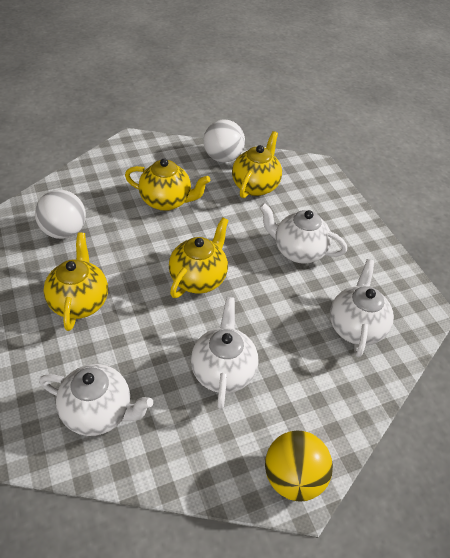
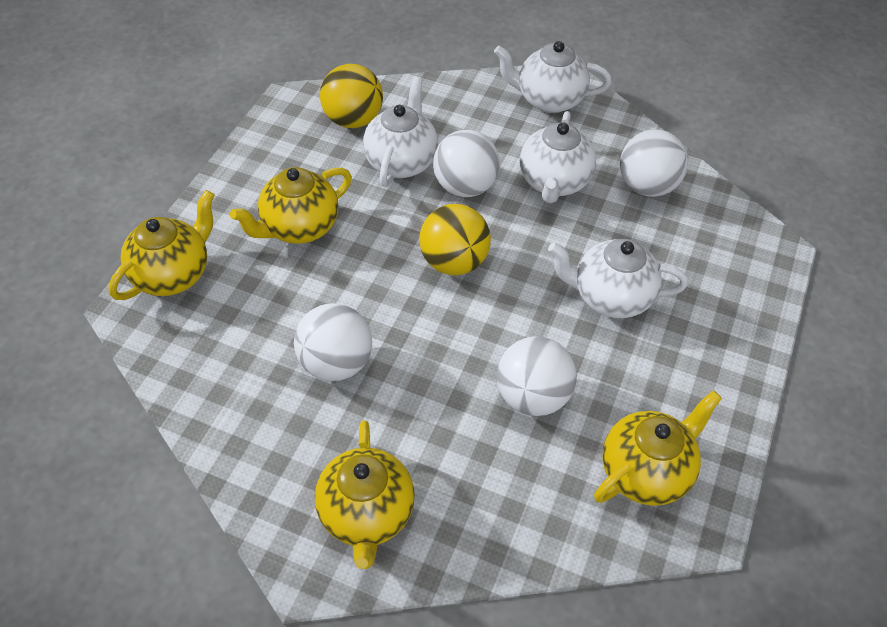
white ball: 2 -> 4
yellow ball: 1 -> 2

